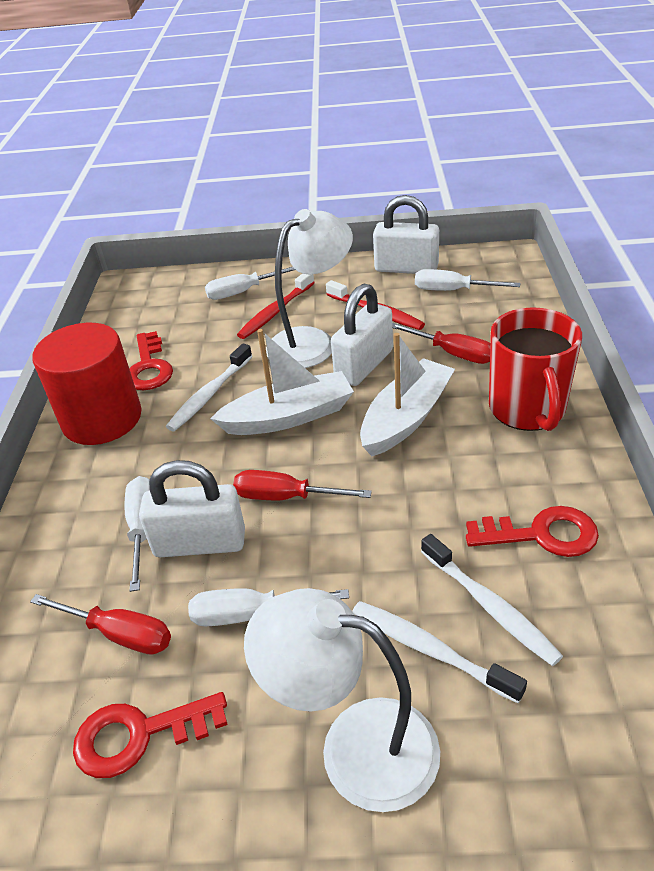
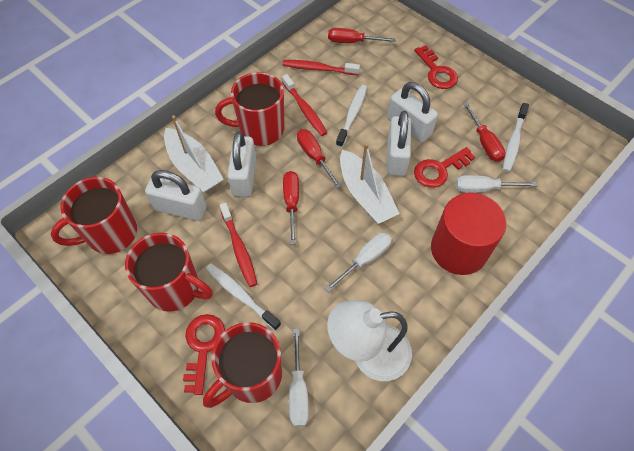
red mug: 1 -> 4
red screwdriver: 3 -> 4
red toothbrush: 2 -> 3
white lamp: 2 -> 1
white padlock: 3 -> 4
white screwdriver: 4 -> 3

